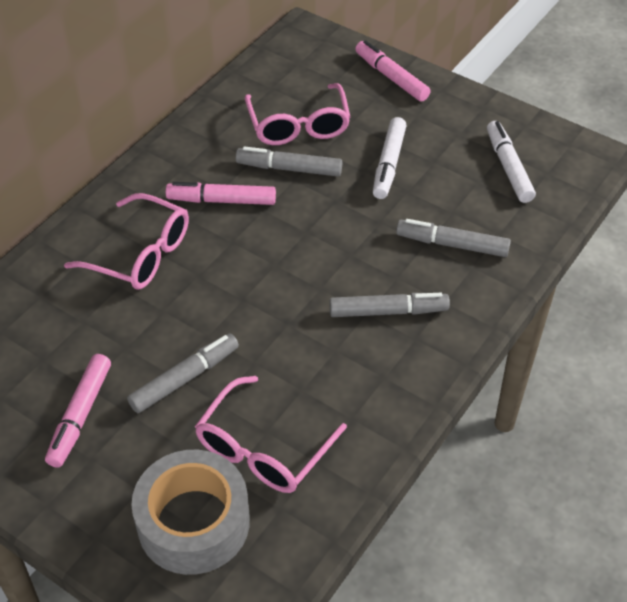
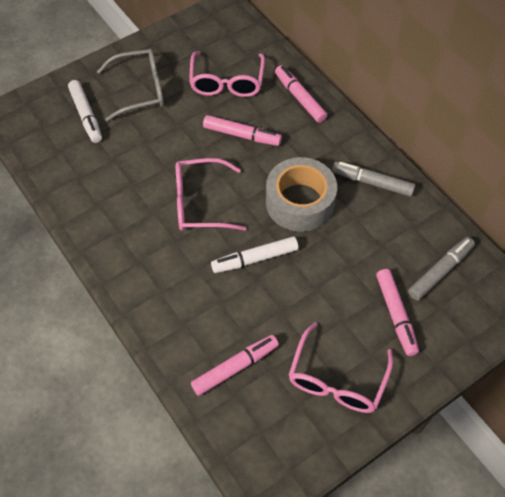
grey glasses: 0 -> 1
grey marker: 4 -> 2
pink marker: 3 -> 4

